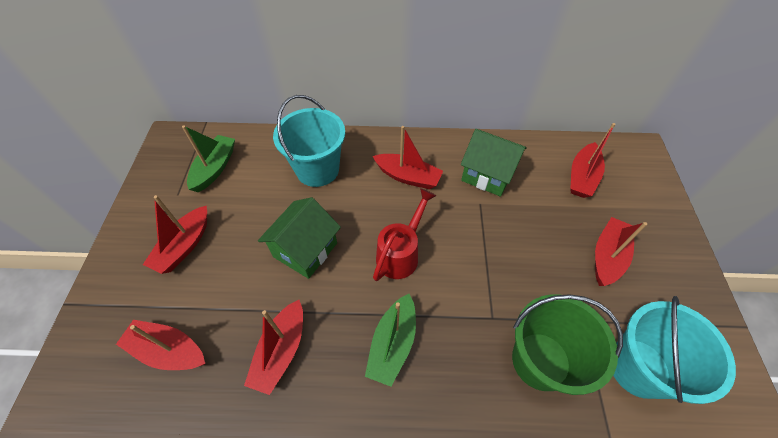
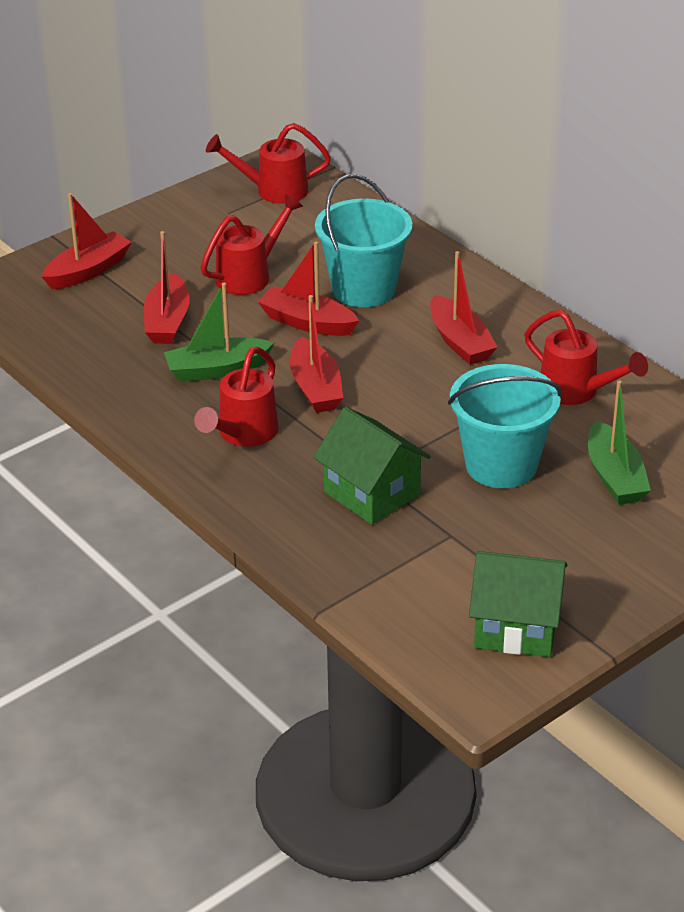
green bucket: 1 -> 0
red boat: 6 -> 5
red watering can: 1 -> 4

